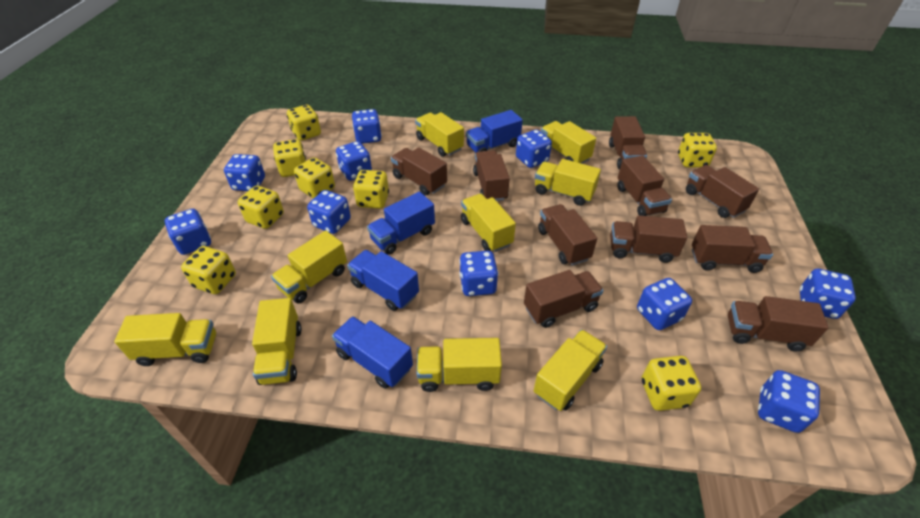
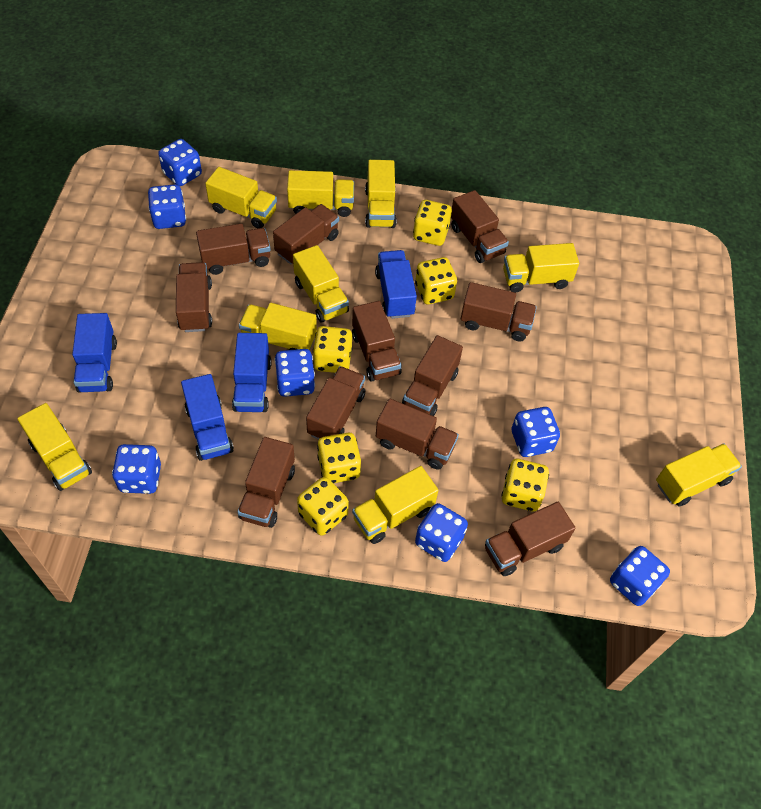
blue dice: 10 -> 7
brown truck: 10 -> 11
yellow dice: 8 -> 6

